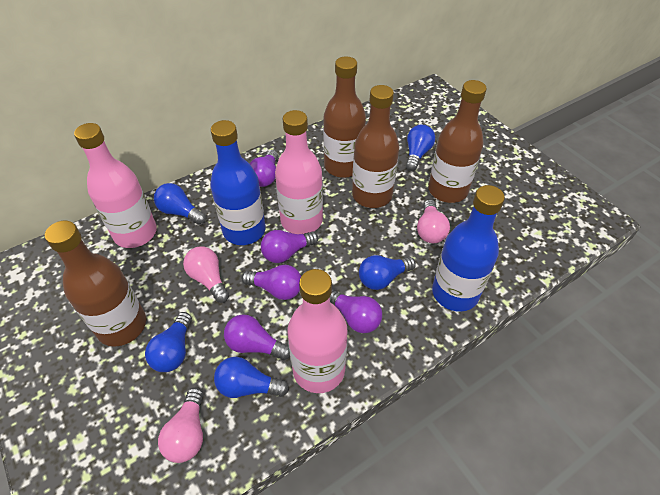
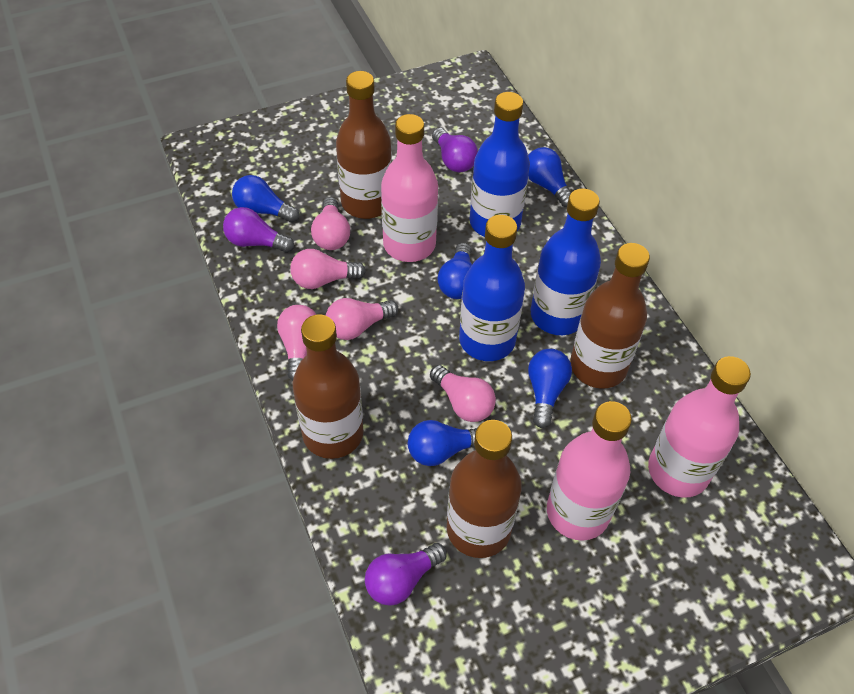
blue bottle: 2 -> 3
pink light bulb: 3 -> 5
purple light bulb: 5 -> 3

